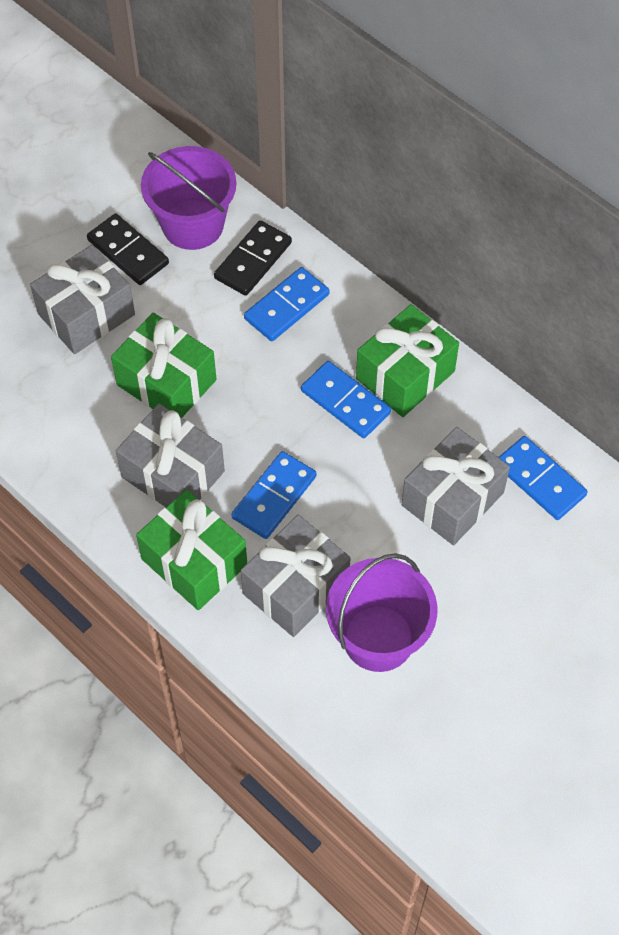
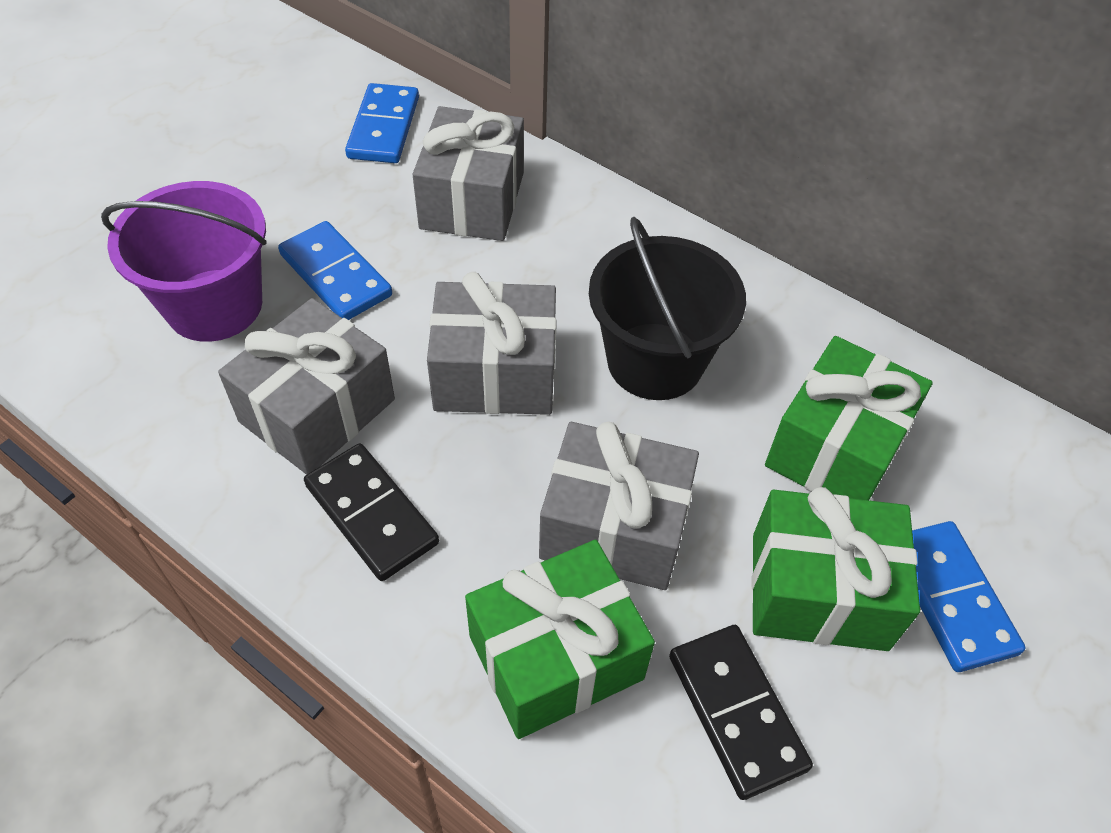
black bucket: 0 -> 1
blue domino: 4 -> 3
purple bucket: 2 -> 1

